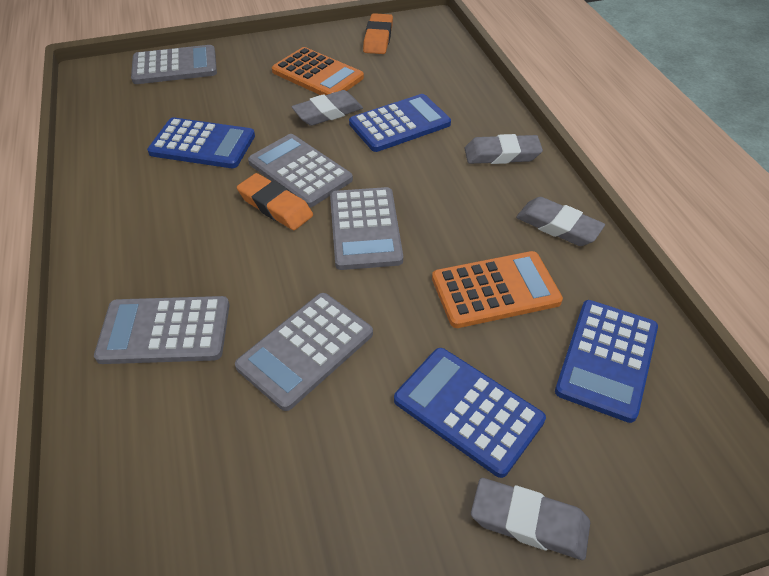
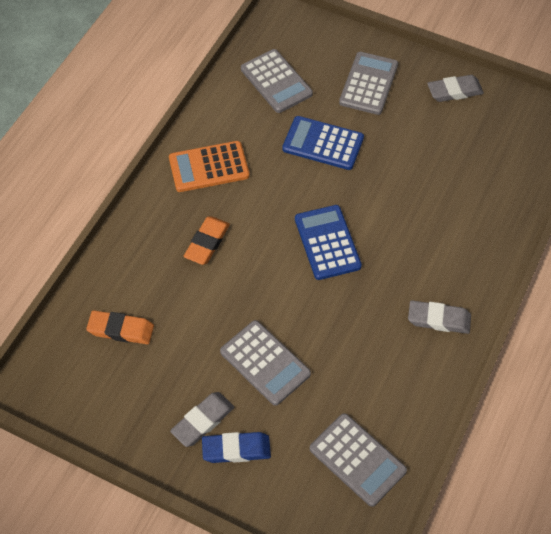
blue calculator: 4 -> 2
blue eraser: 0 -> 1
grey calculator: 5 -> 4
grey eraser: 4 -> 3
orange calculator: 2 -> 1

